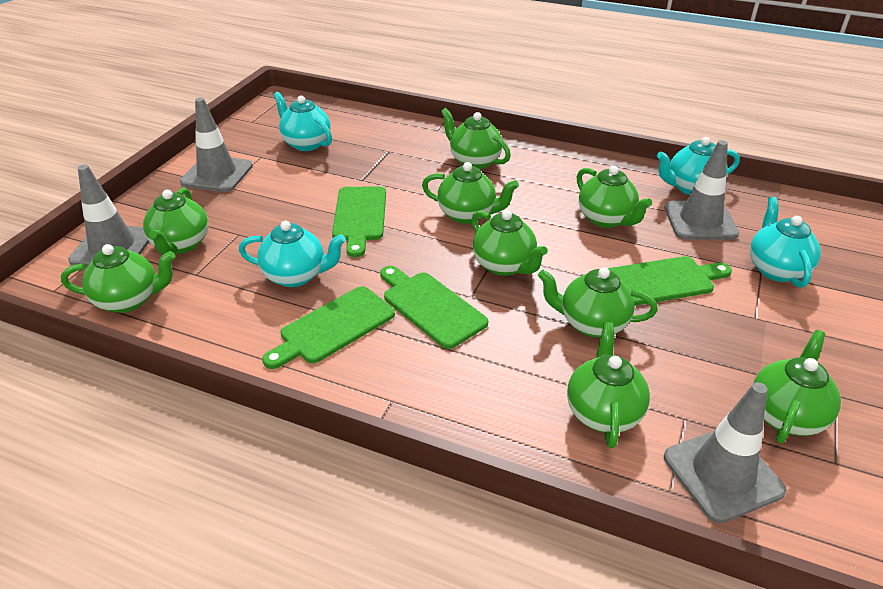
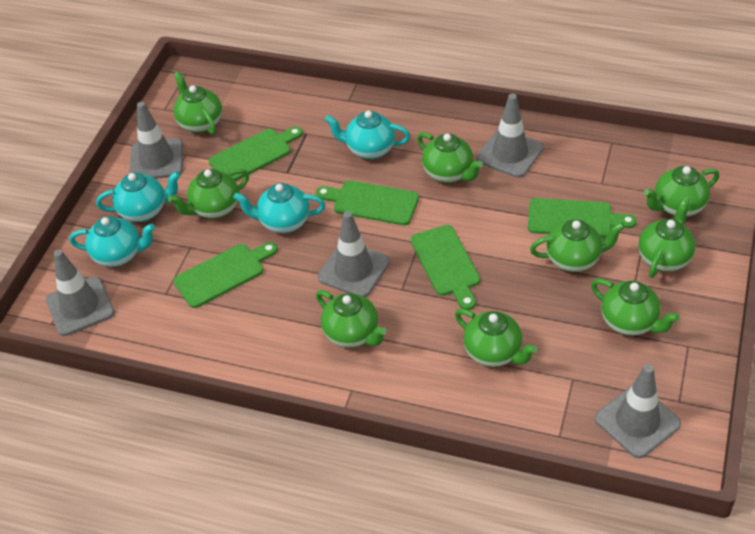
green cutting board: 4 -> 5
grey traffic cone: 4 -> 5

